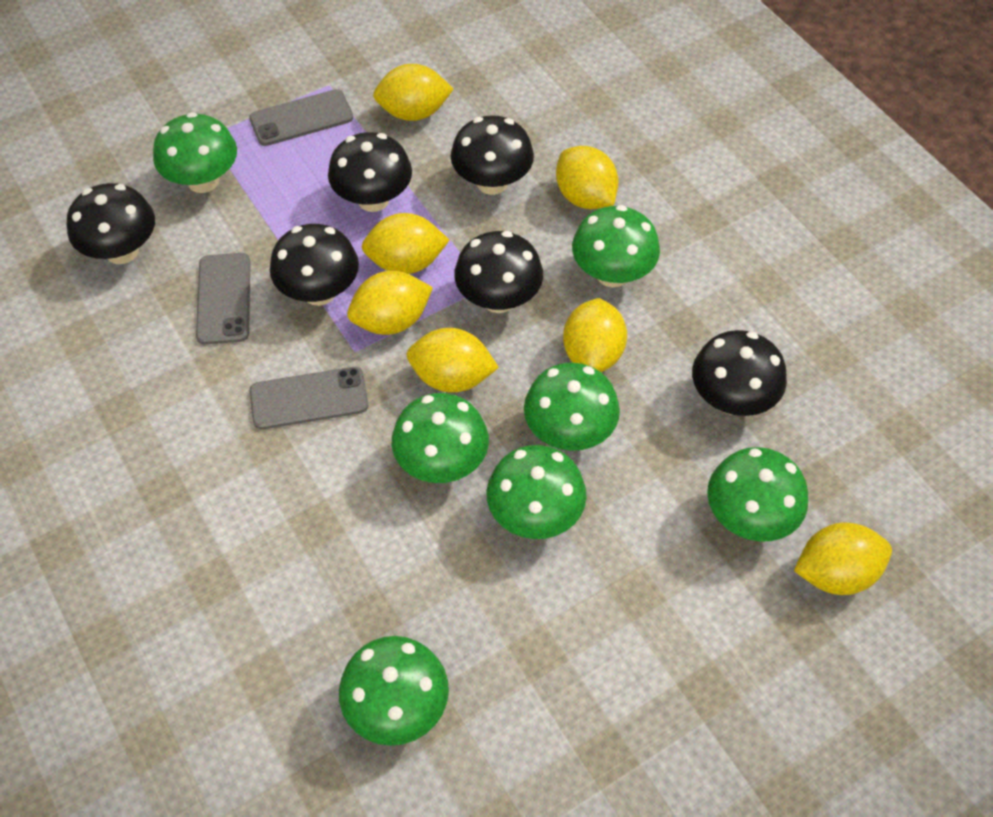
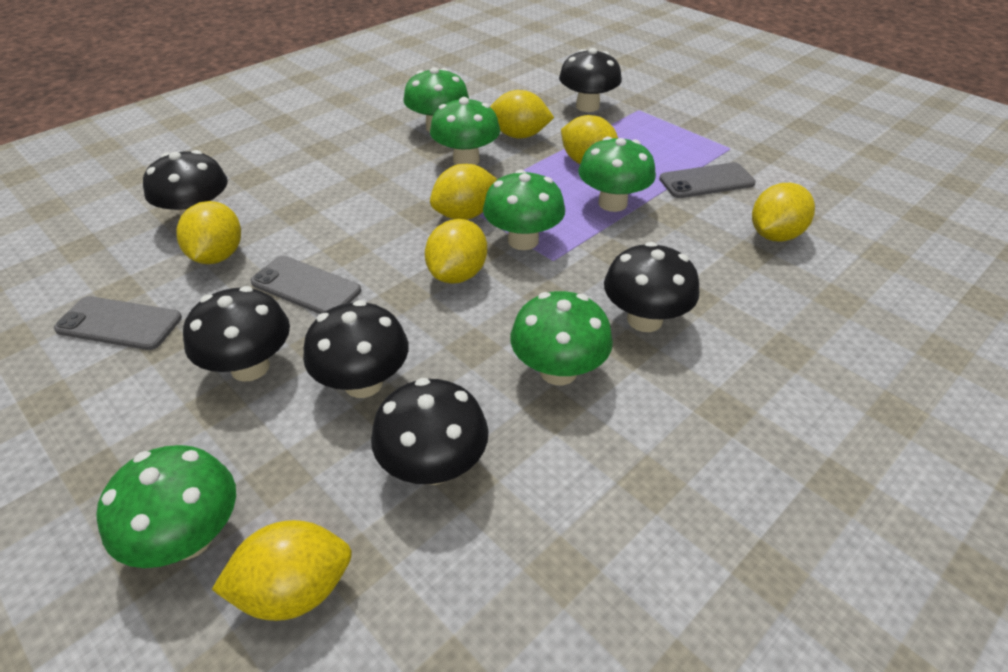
green mushroom: 7 -> 6

